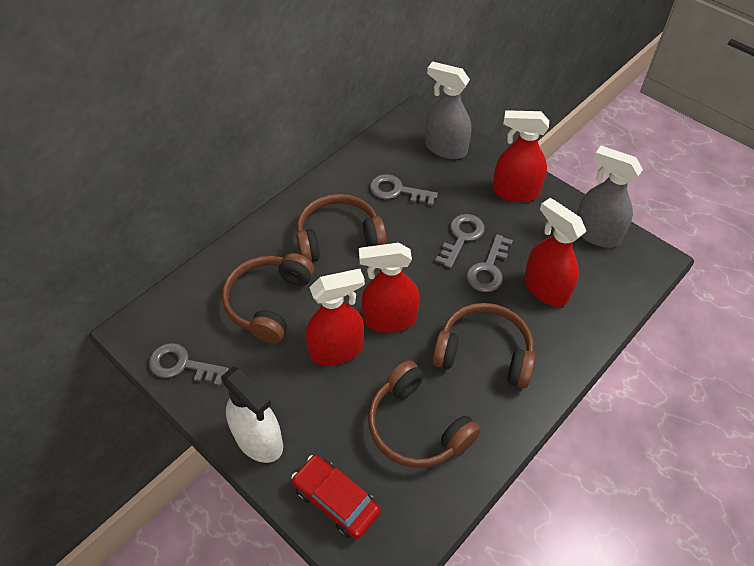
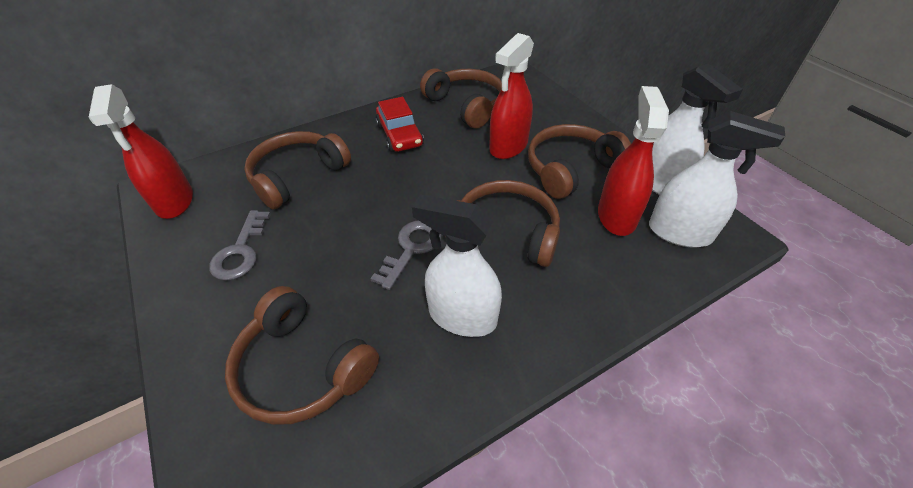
brown headphones: 4 -> 5
grey key: 4 -> 2
grey spray bottle: 2 -> 0
red spray bottle: 4 -> 3
white spray bottle: 1 -> 3

